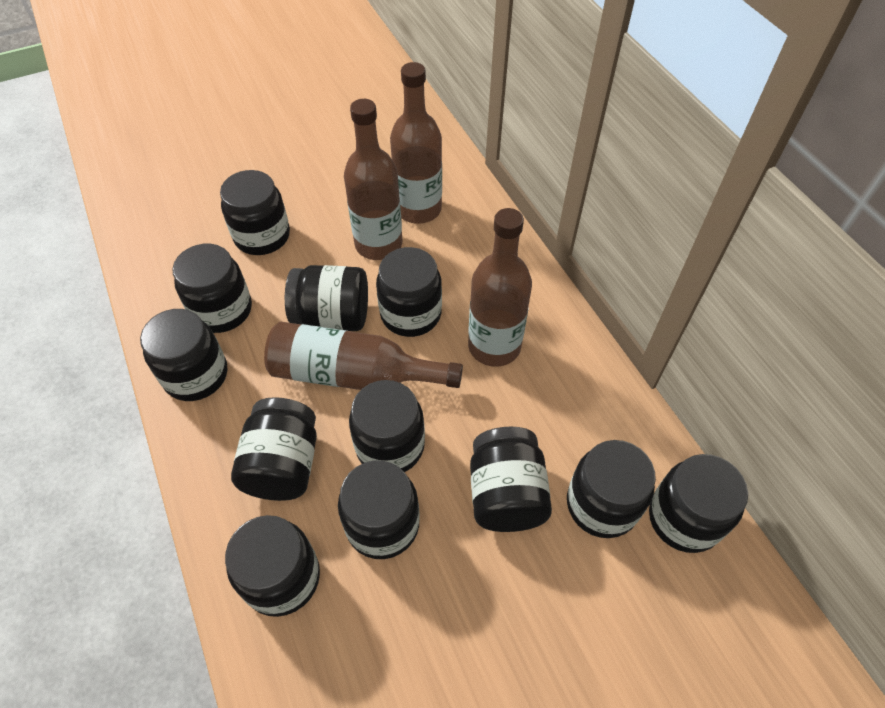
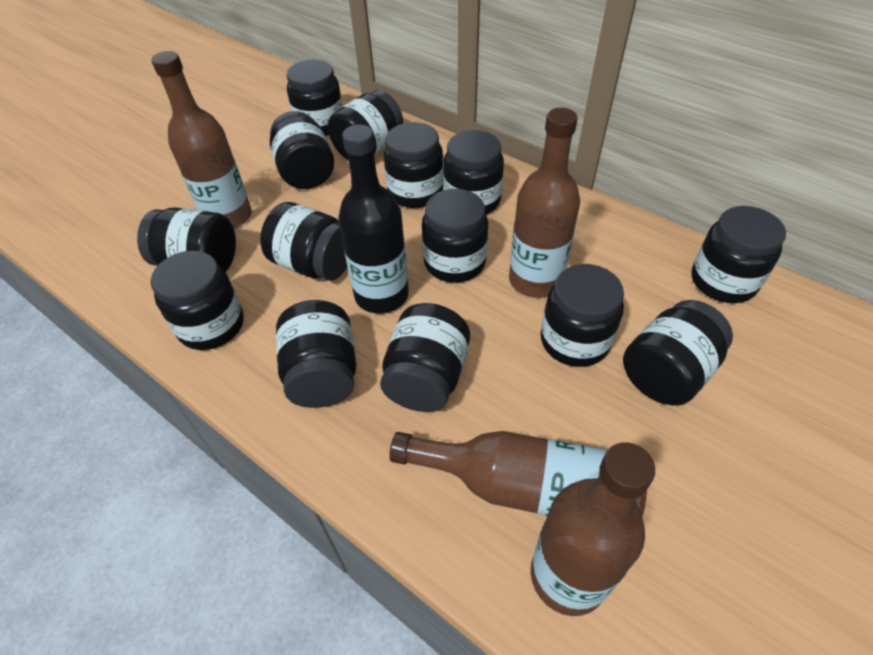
black bottle: 0 -> 1
black jar: 12 -> 14

